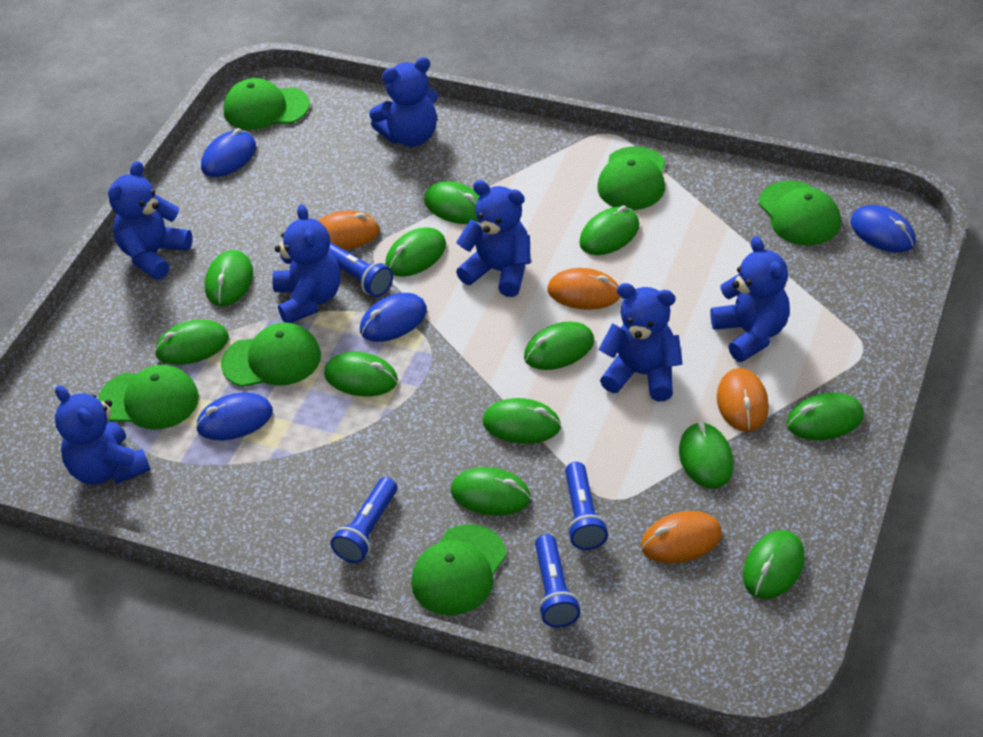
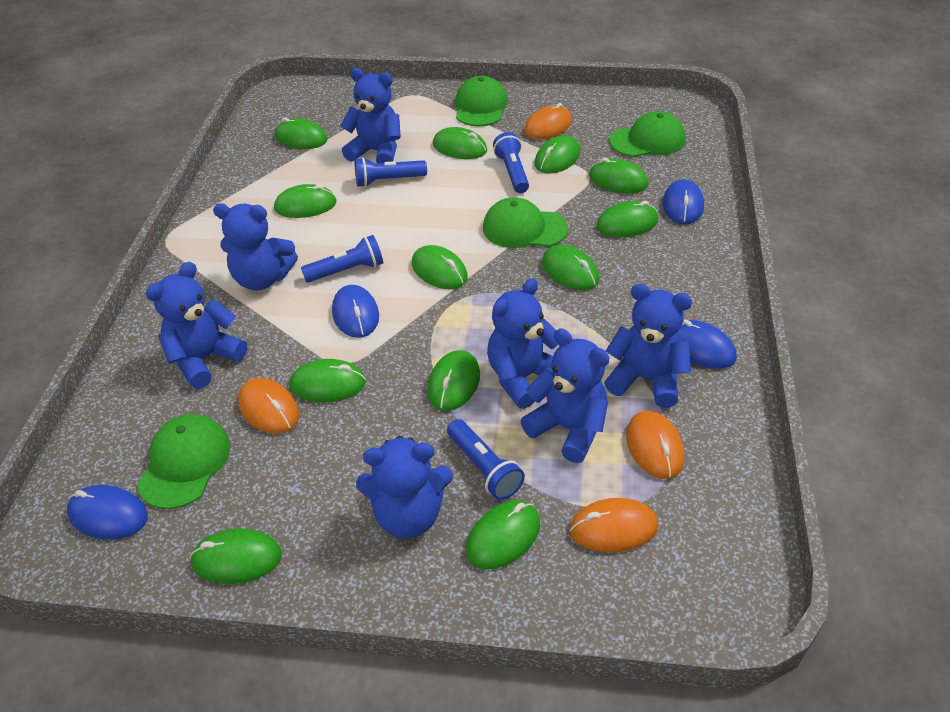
green cap: 6 -> 4

